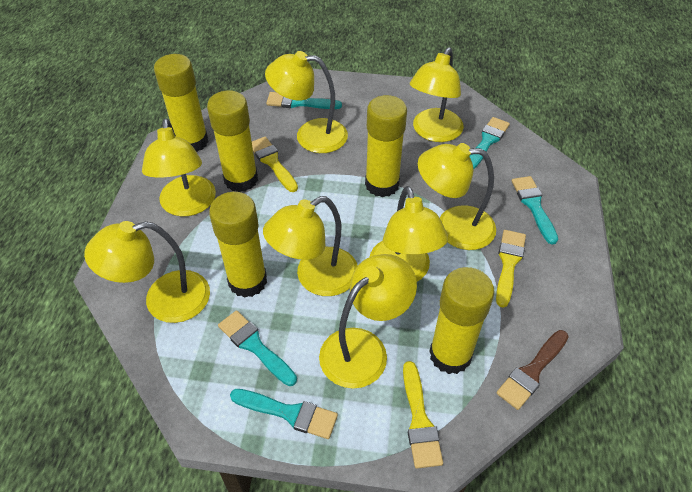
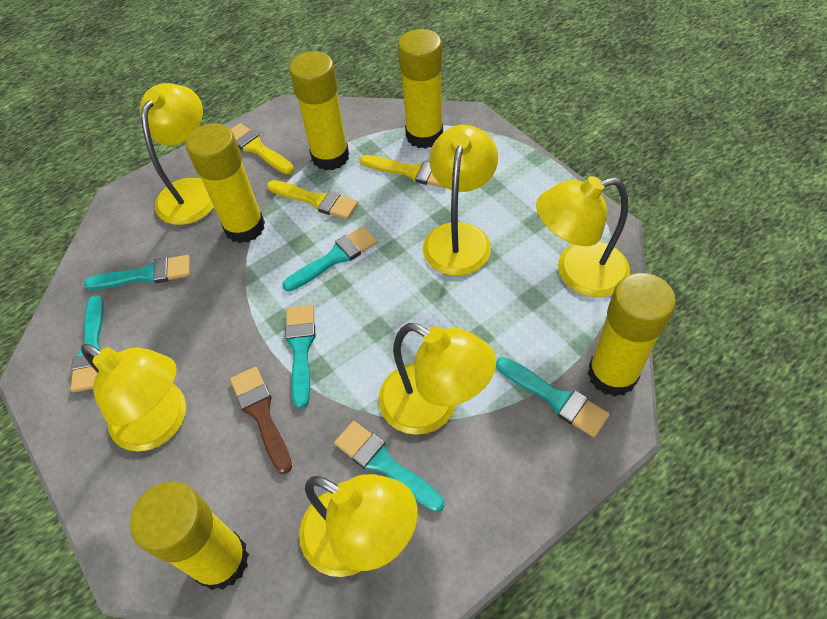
turquoise brush: 5 -> 6
yellow lamp: 8 -> 6

